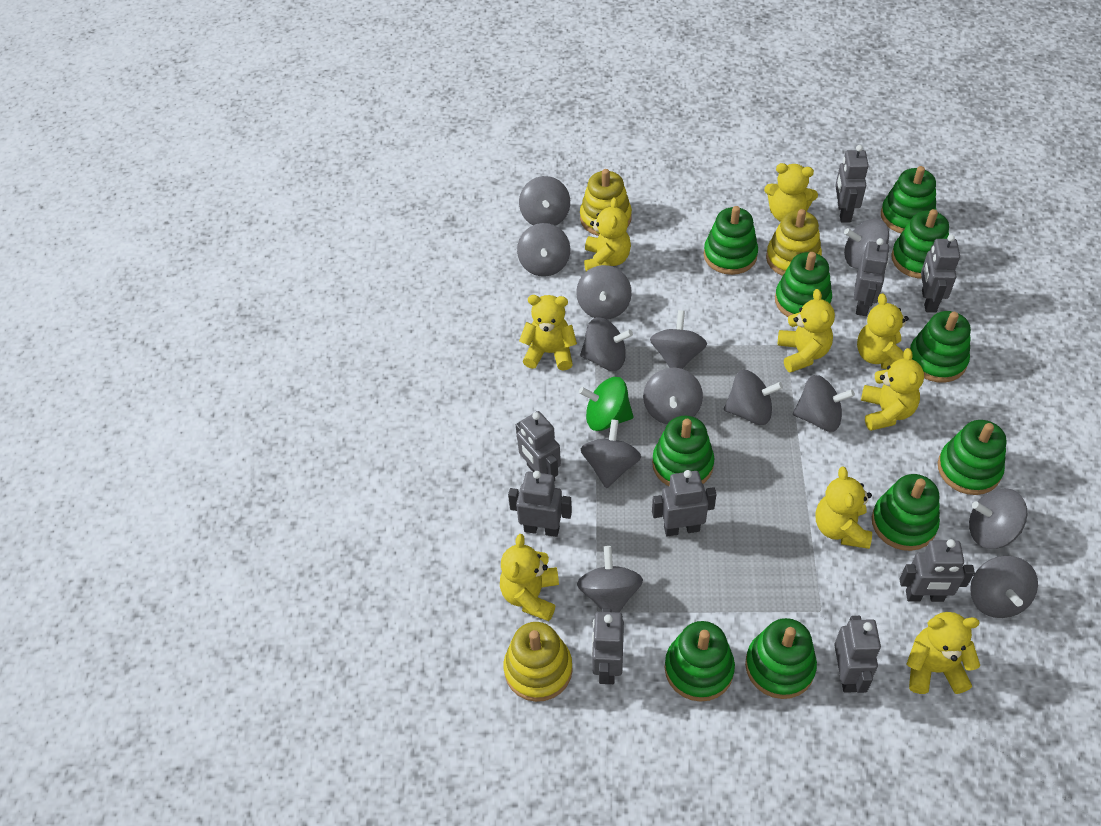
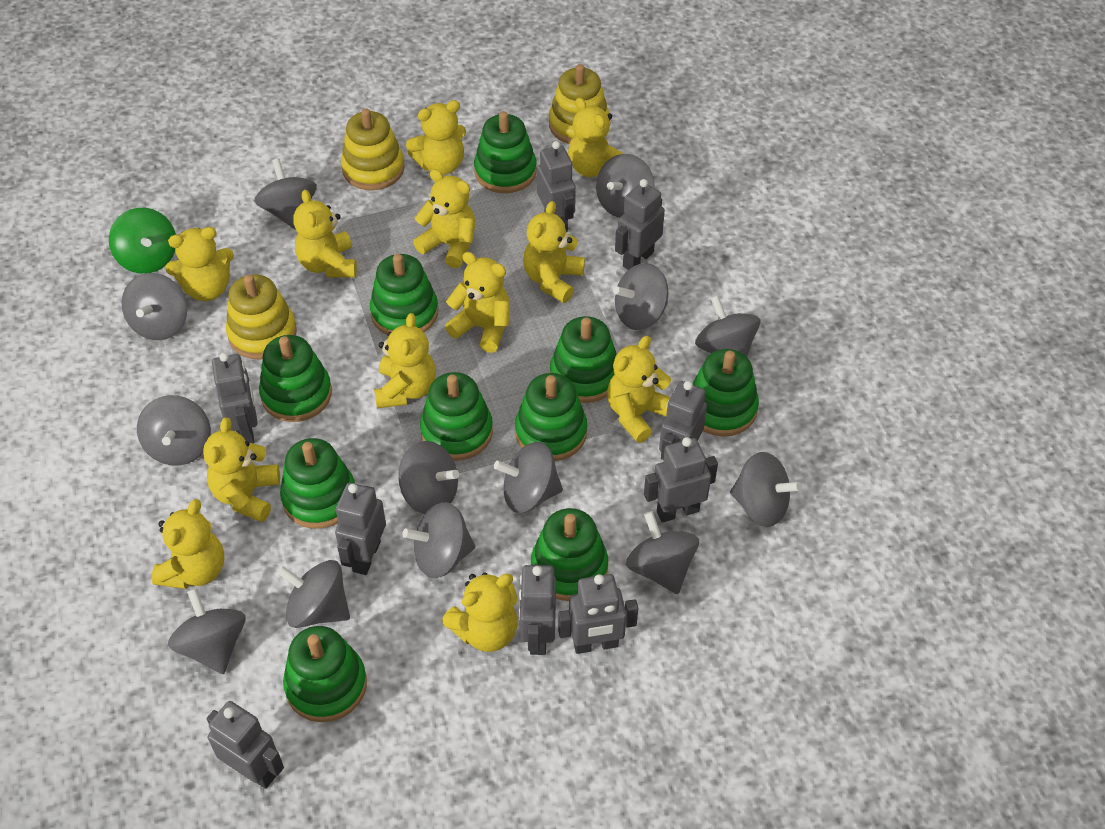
yellow teddy bear: 9 -> 12

